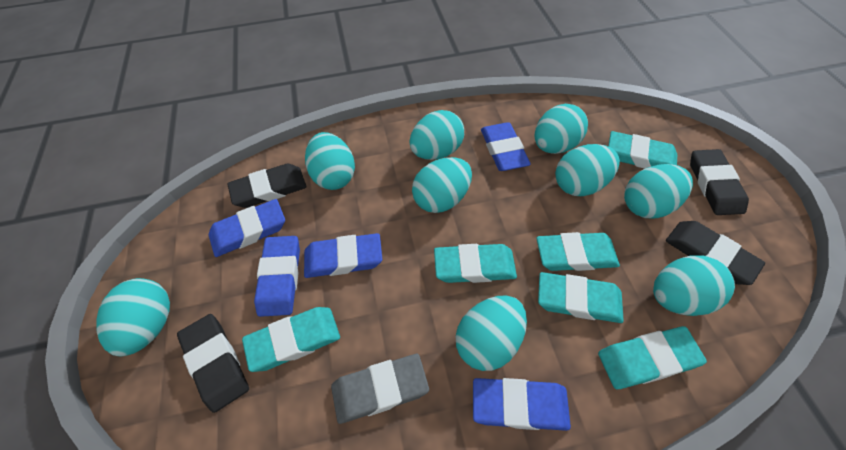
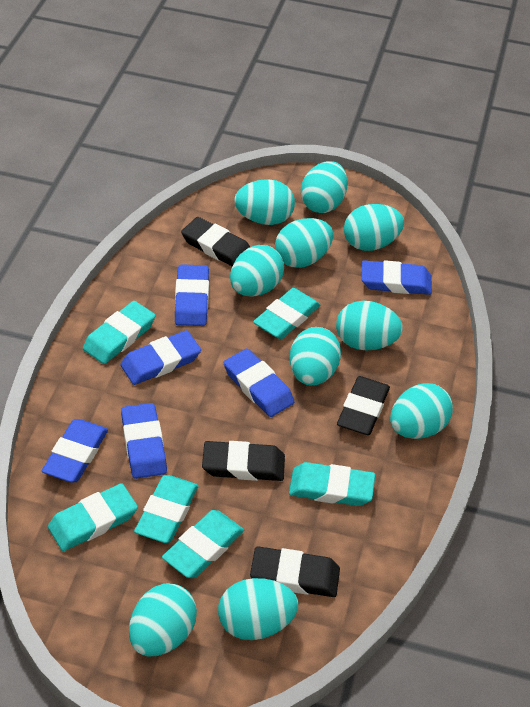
blue eraser: 5 -> 6
grey eraser: 1 -> 0
turquoise egg: 9 -> 10

